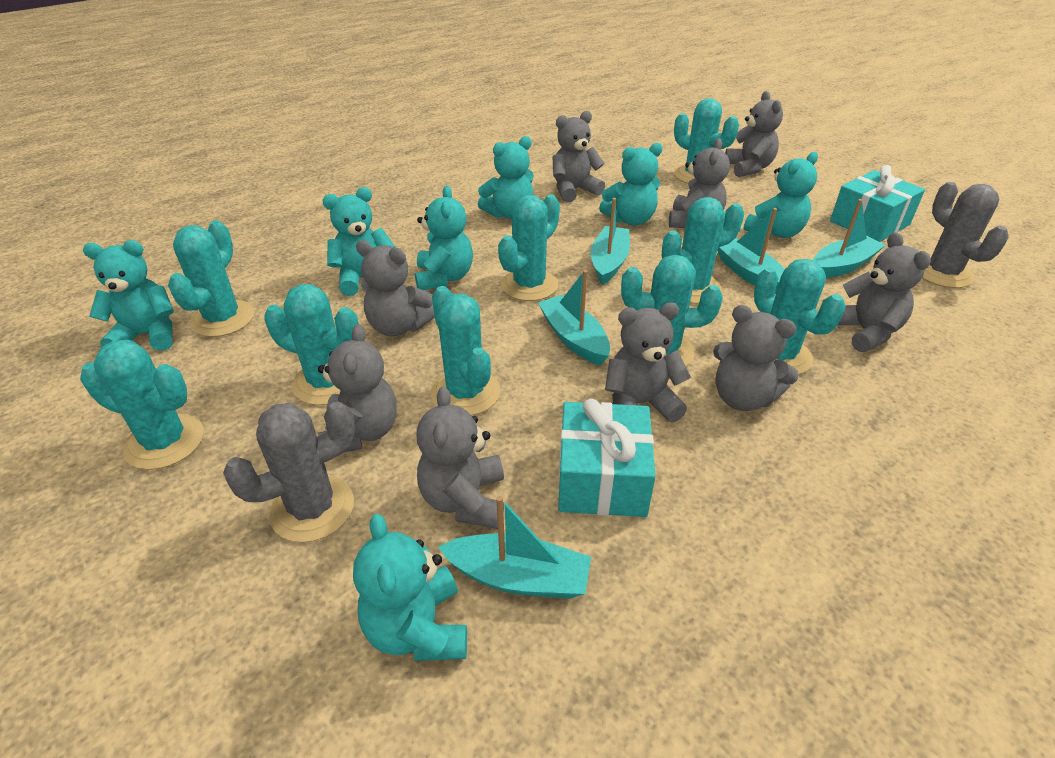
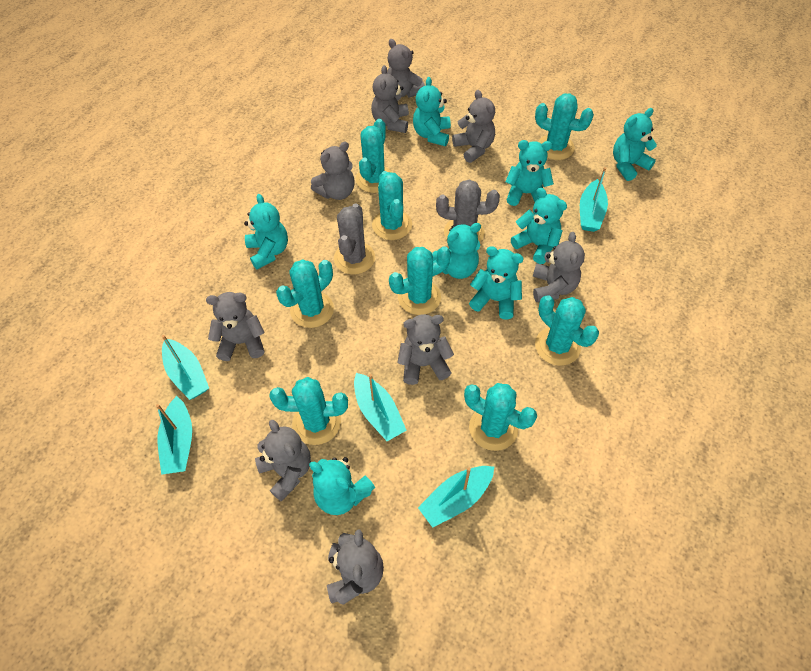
turquoise cactus: 9 -> 8
turquoise gift: 2 -> 0
turquoise teddy bear: 7 -> 8

